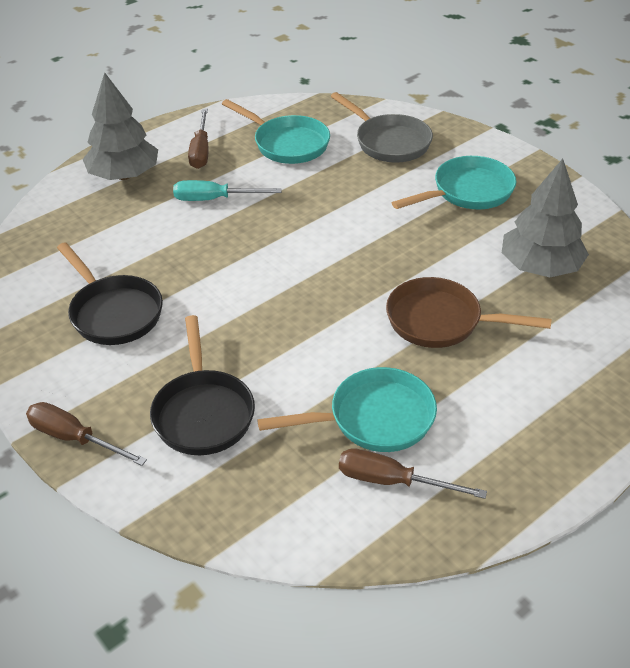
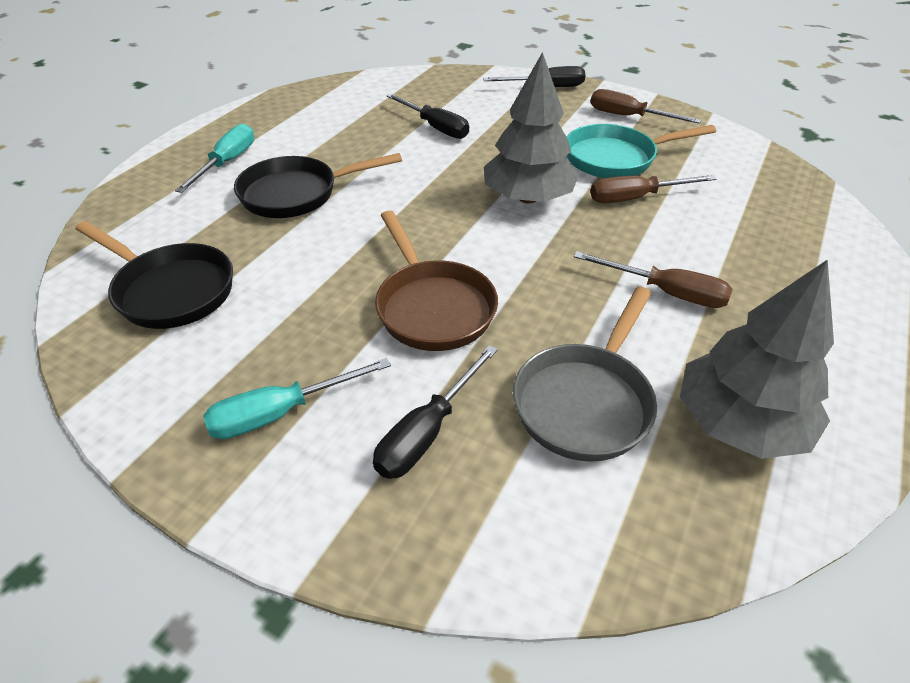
black screwdriver: 0 -> 3
turquoise pan: 3 -> 1
turquoise screwdriver: 1 -> 2

